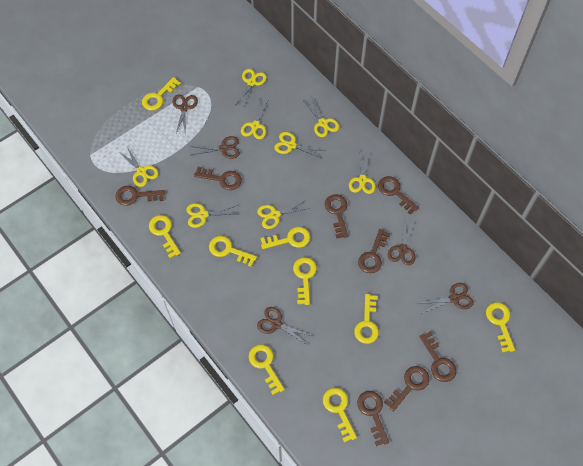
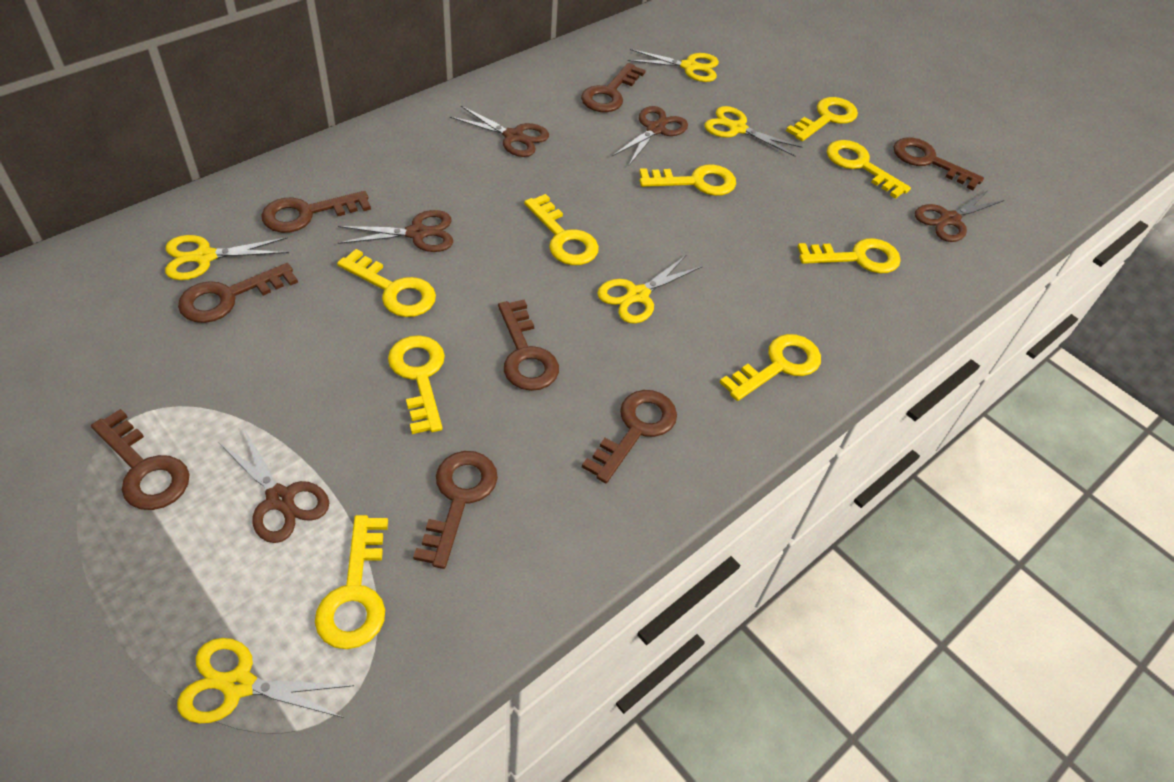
yellow scissors: 8 -> 5

